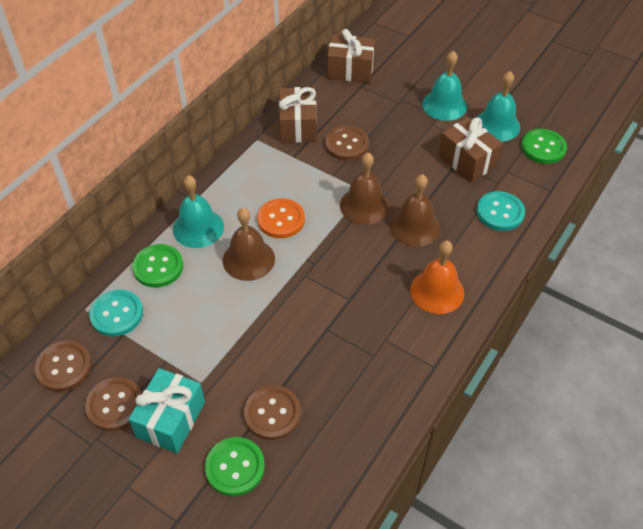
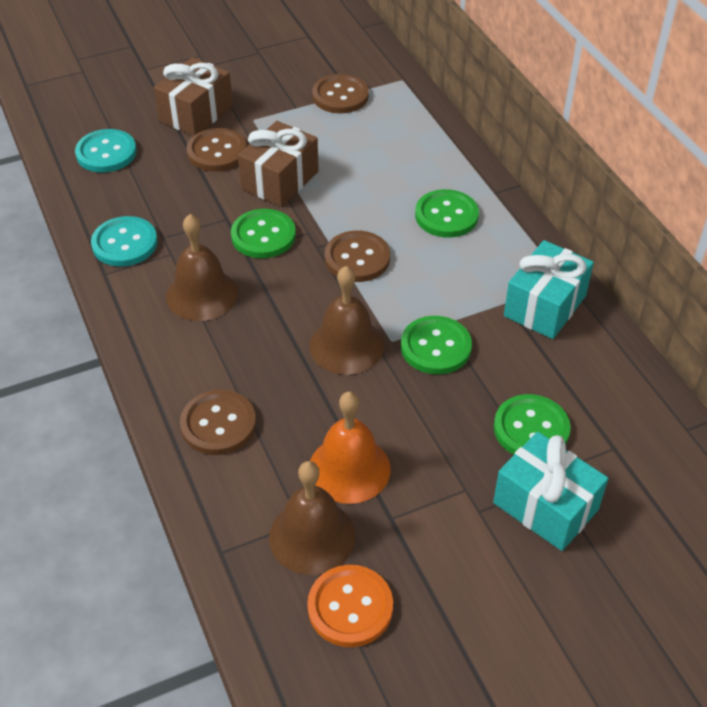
brown gift: 3 -> 2
green button: 3 -> 4
turquoise bell: 3 -> 0
turquoise gift: 1 -> 2

